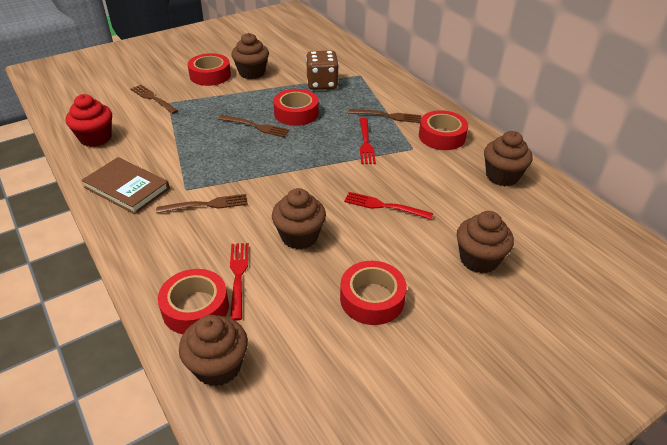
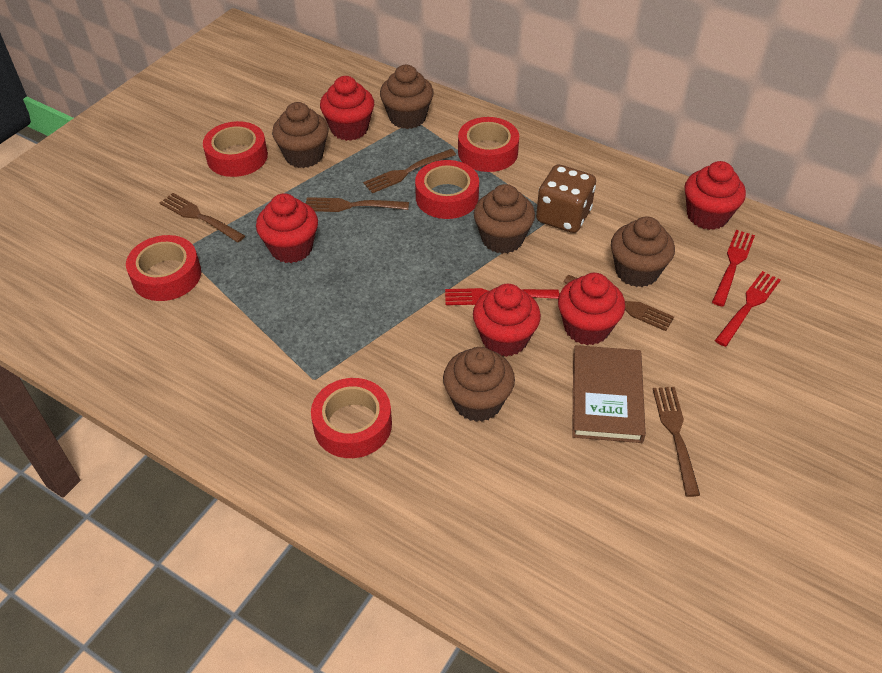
brown fork: 4 -> 5
red cupcake: 1 -> 5

